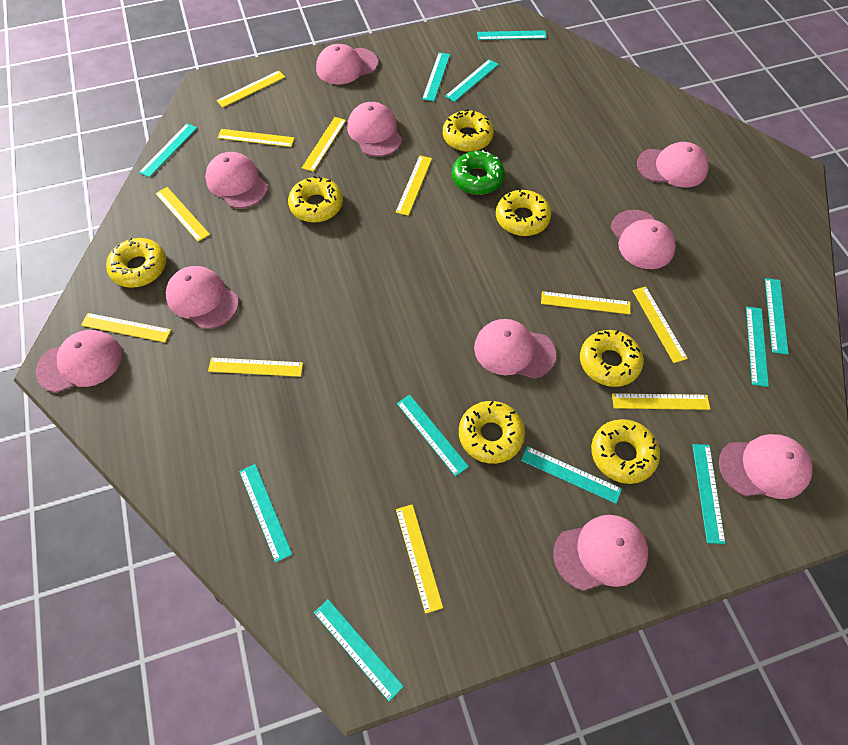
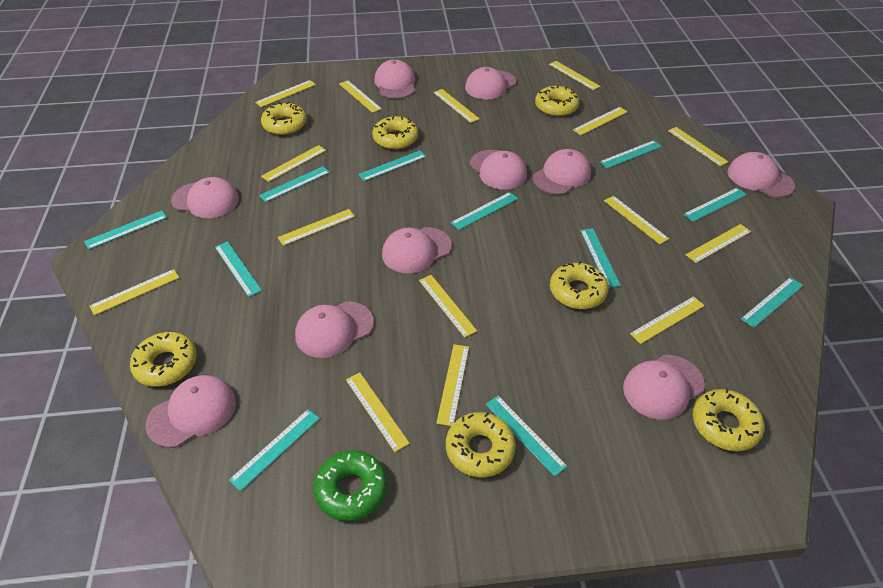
yellow ruler: 11 -> 15

